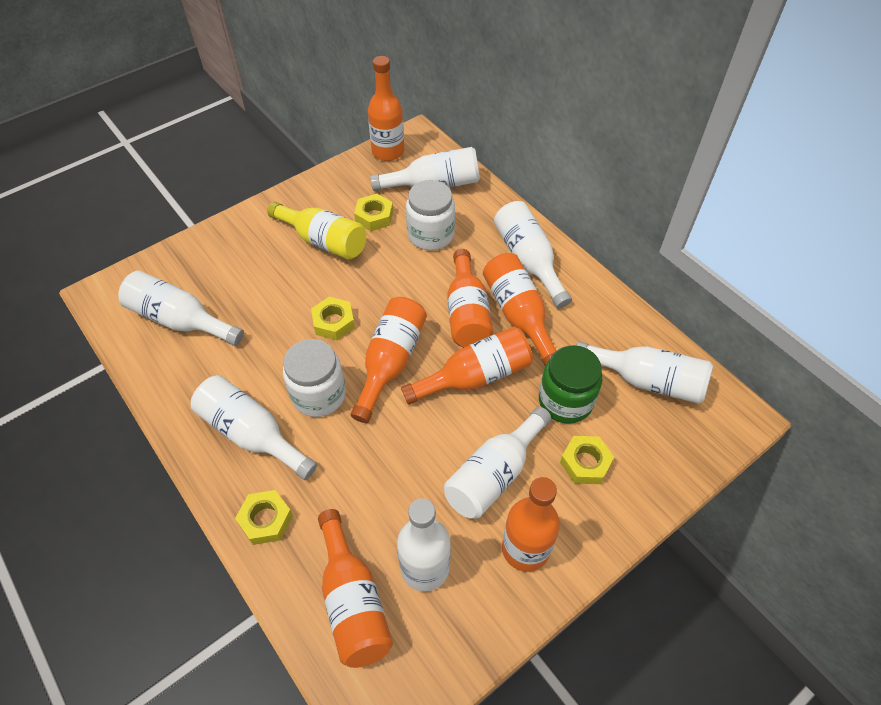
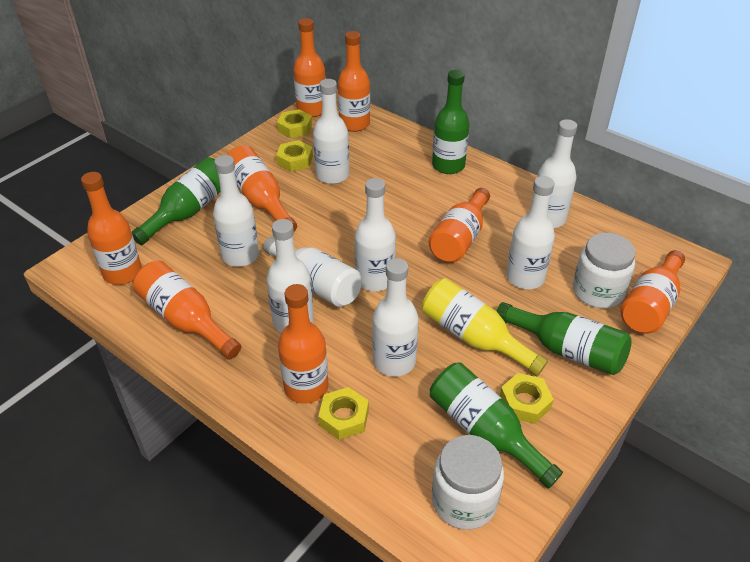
green bottle: 0 -> 4
green jar: 1 -> 0
orange bottle: 7 -> 8
white bottle: 7 -> 8

